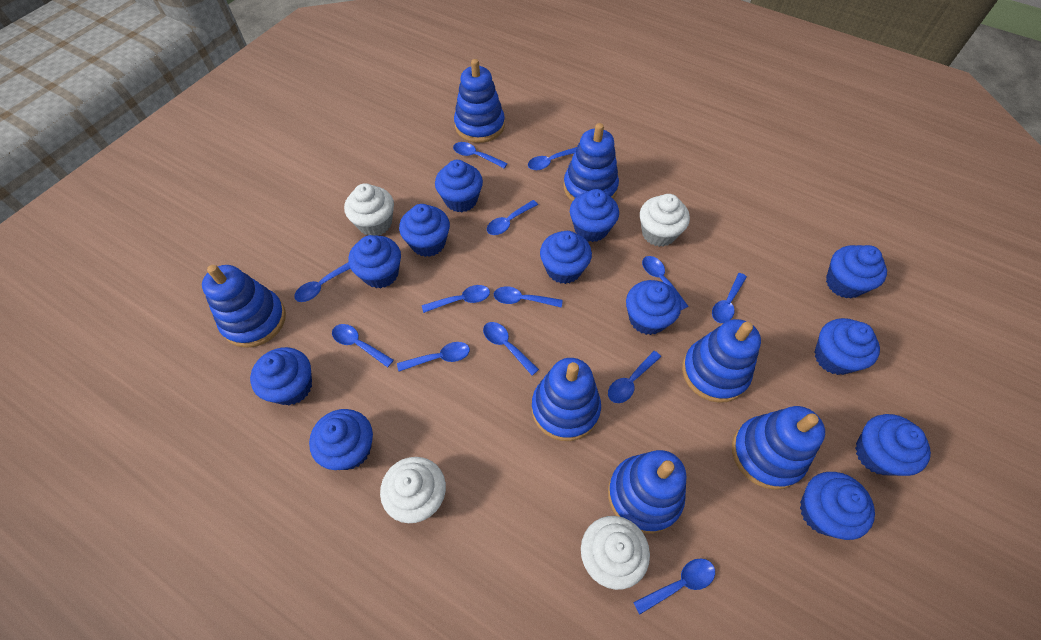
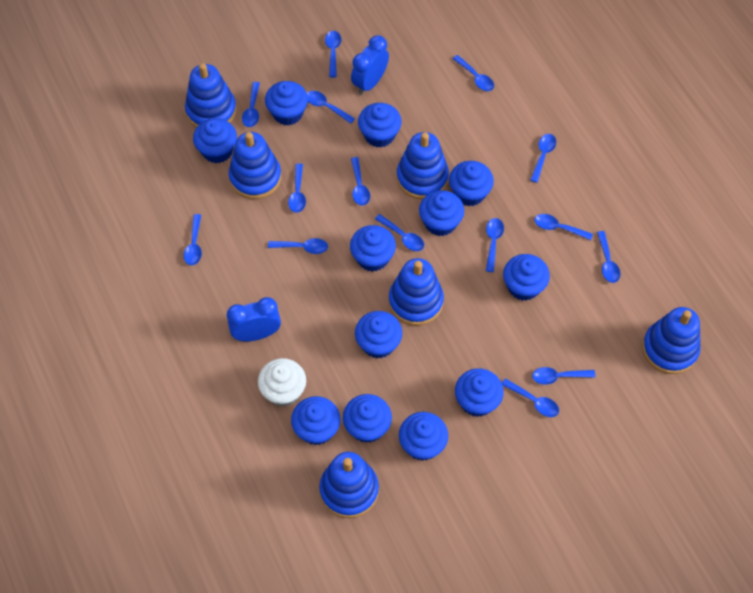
blue clock: 0 -> 2
blue spoon: 13 -> 15
blue stacking toy: 7 -> 6
white cupcake: 4 -> 1

